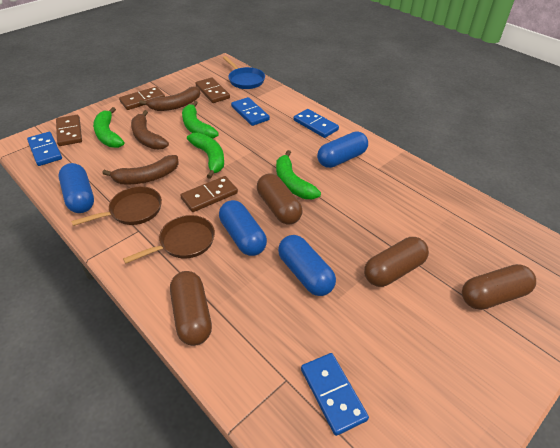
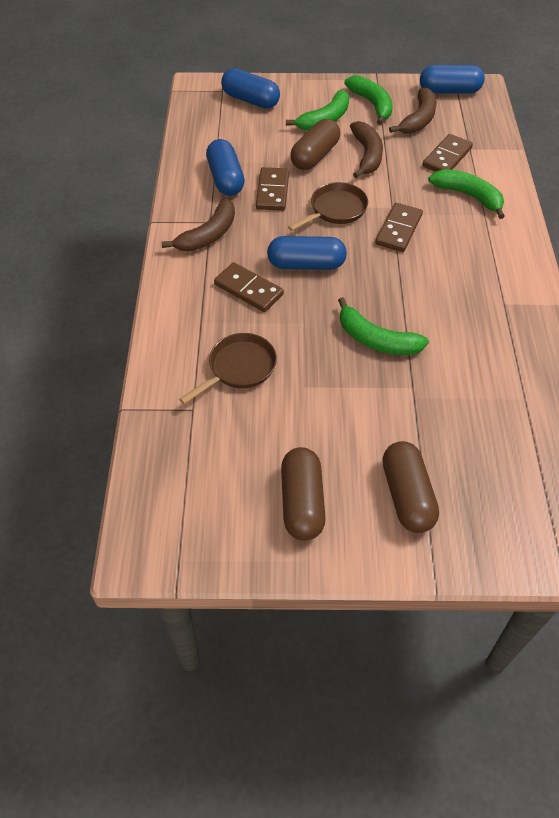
blue domino: 4 -> 0
blue pan: 1 -> 0
brown capsule: 4 -> 3

